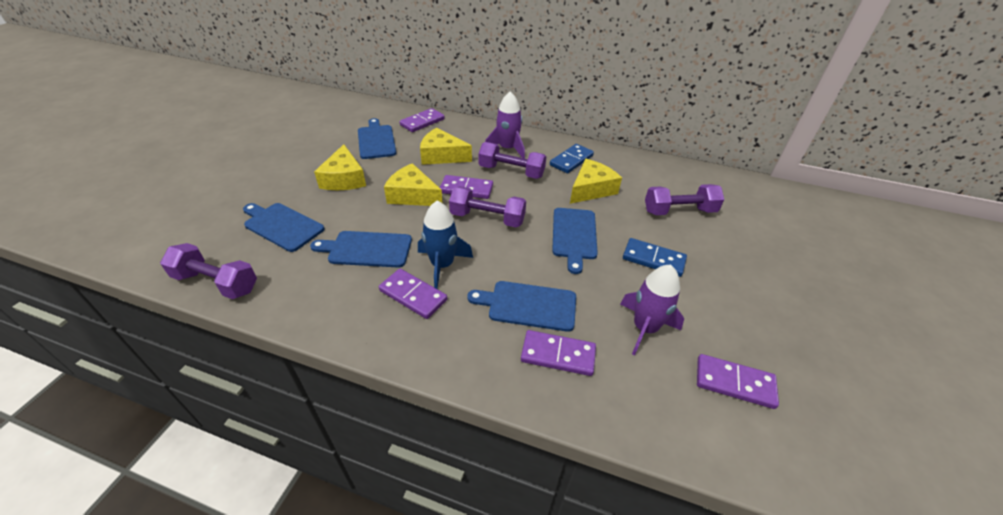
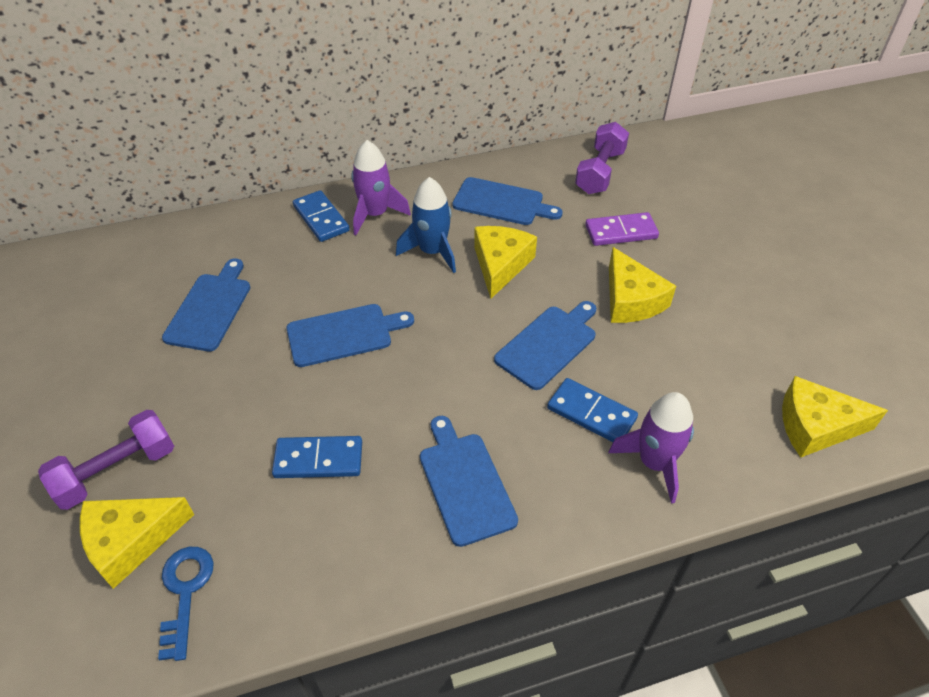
blue domino: 2 -> 3
blue key: 0 -> 1
purple domino: 5 -> 1
purple dumbbell: 4 -> 2

